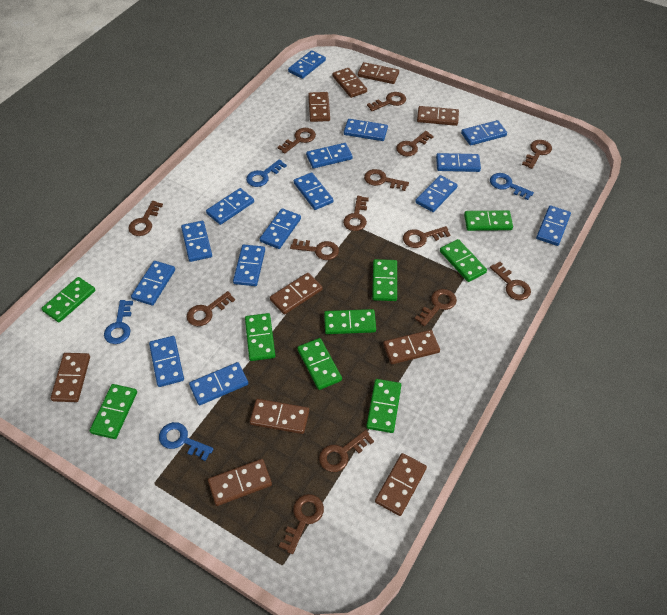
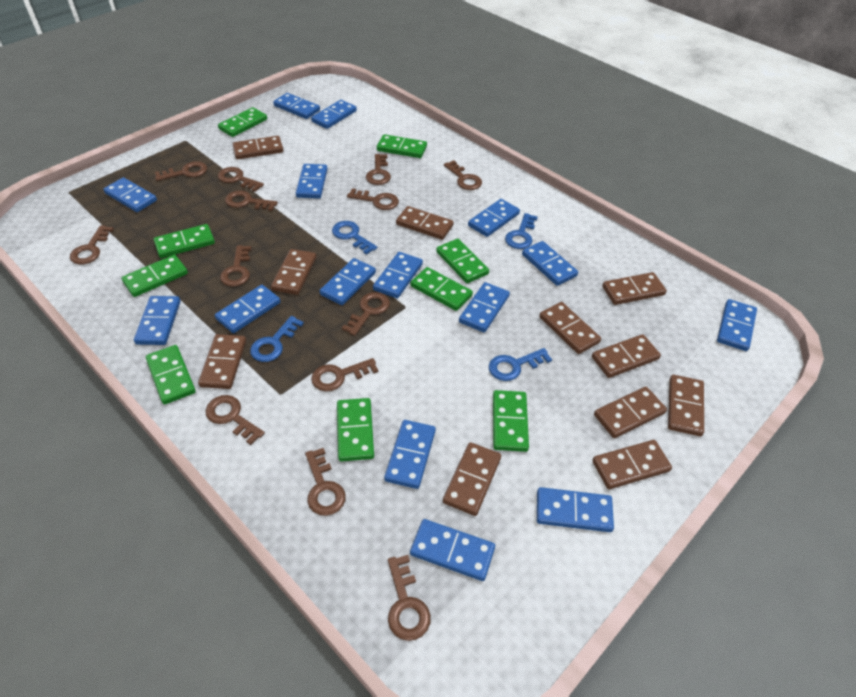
brown domino: 10 -> 11
brown key: 14 -> 13

